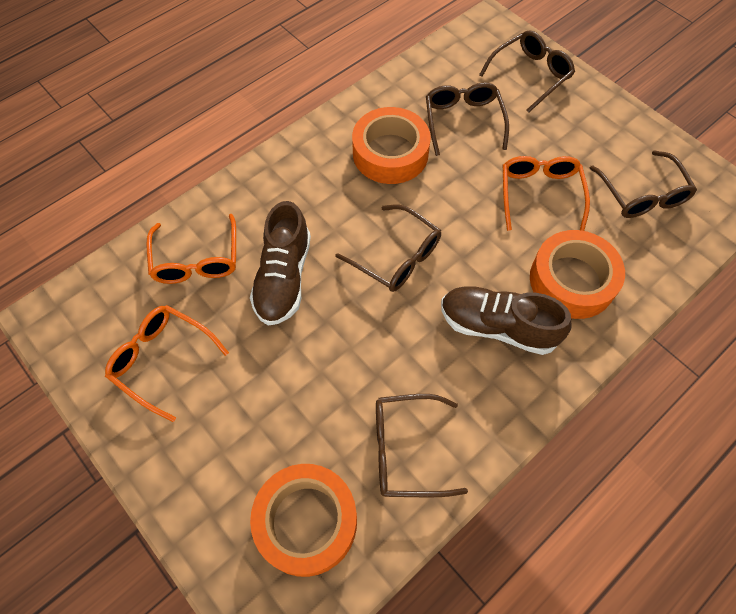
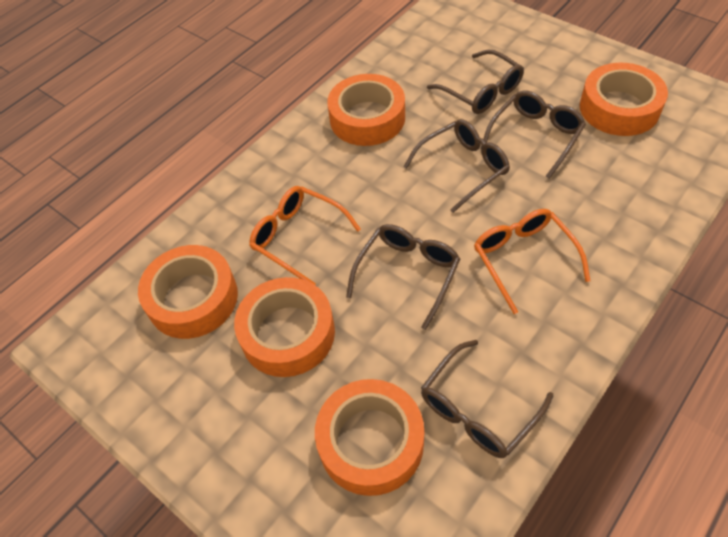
brown shoe: 2 -> 0
orange glasses: 3 -> 2
orange tape: 3 -> 5

